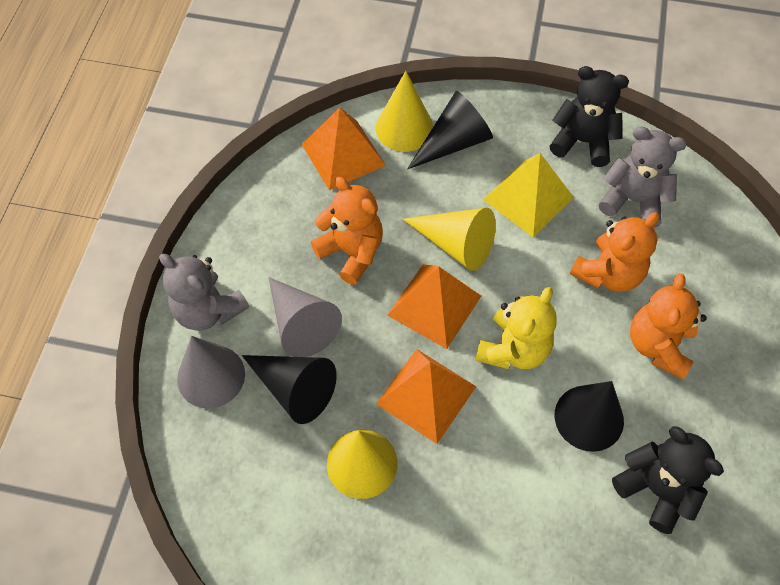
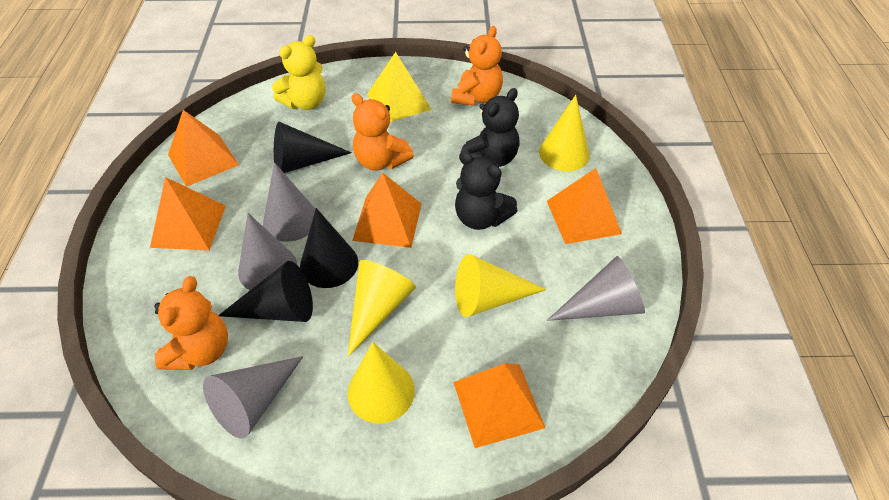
grey cone: 2 -> 4
grey teddy bear: 2 -> 0
orange pyramid: 3 -> 5
yellow cone: 3 -> 4

